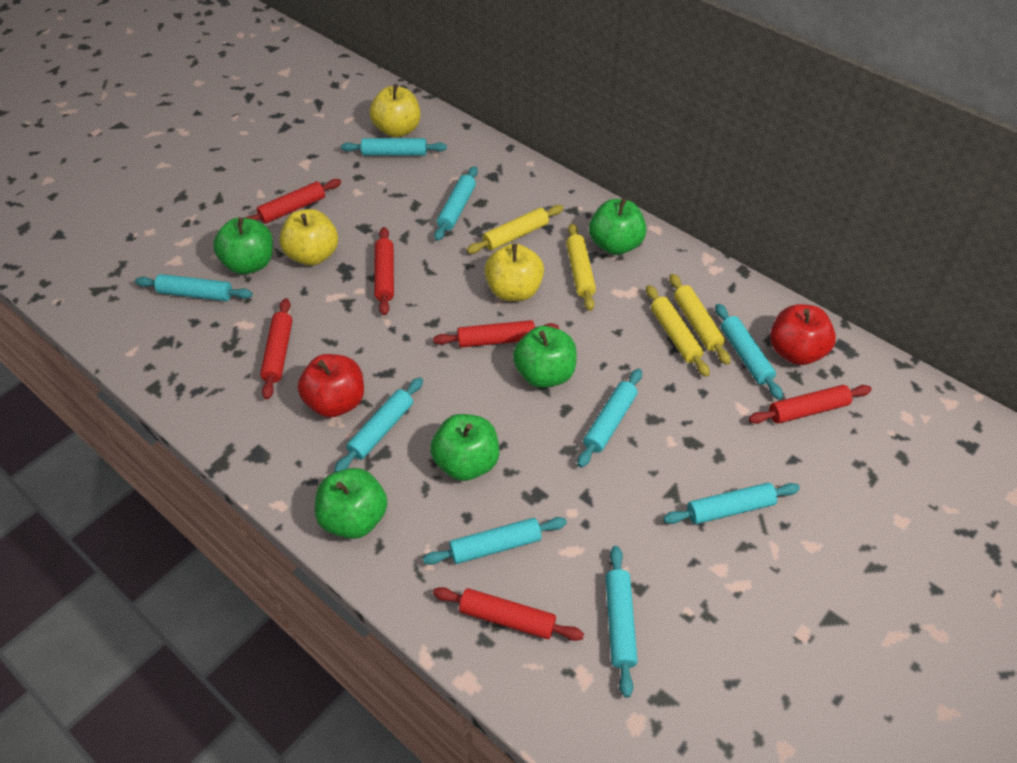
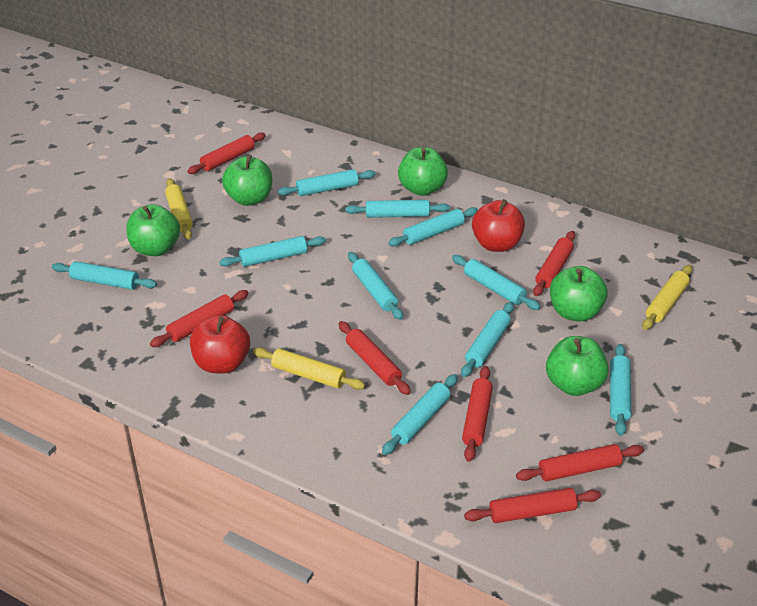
red rolling pin: 6 -> 7
turquoise rolling pin: 9 -> 10
yellow apple: 3 -> 0
yellow rolling pin: 4 -> 3

